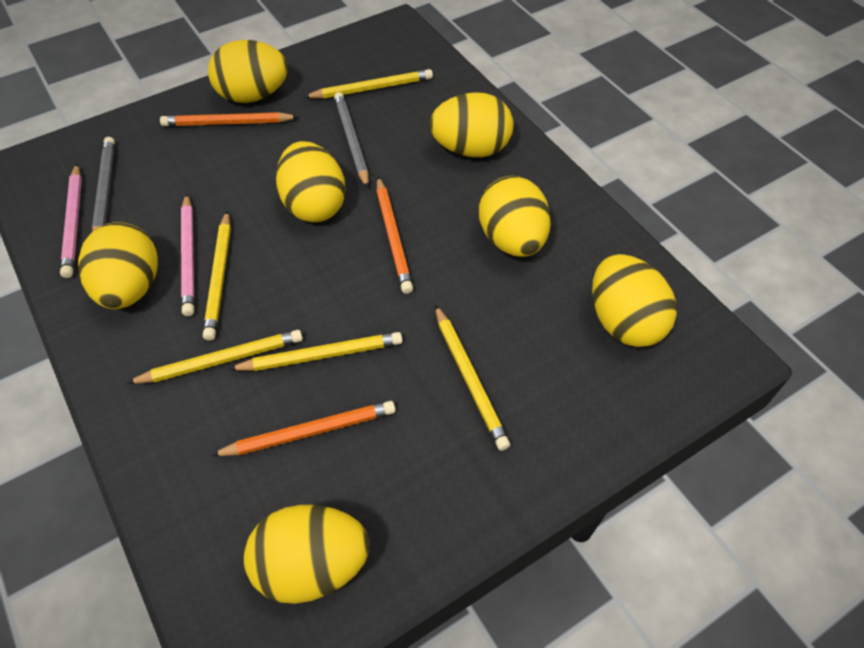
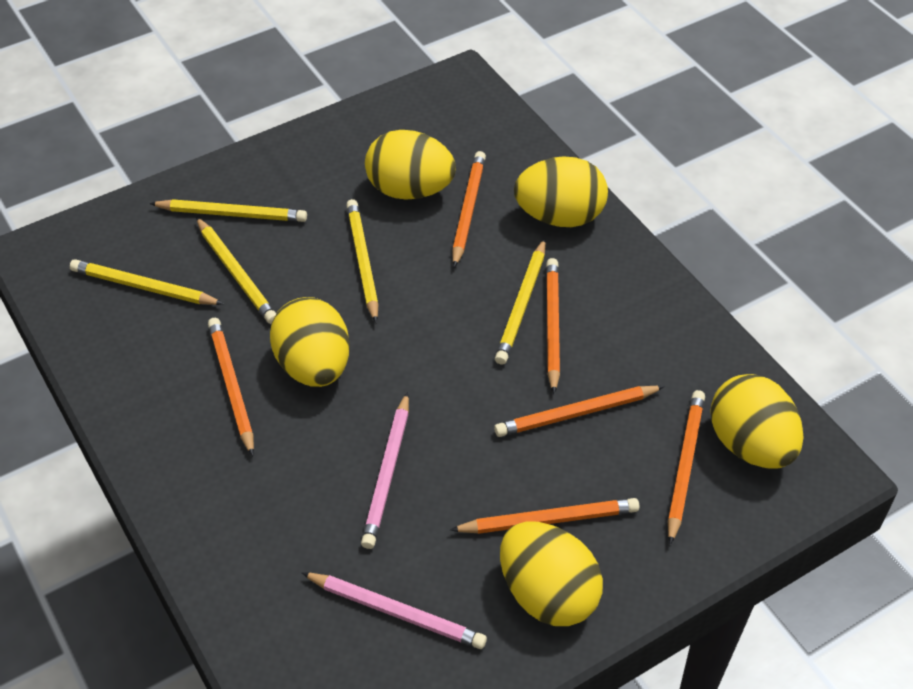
grey pencil: 2 -> 0
orange pencil: 3 -> 6
yellow egg: 7 -> 5

